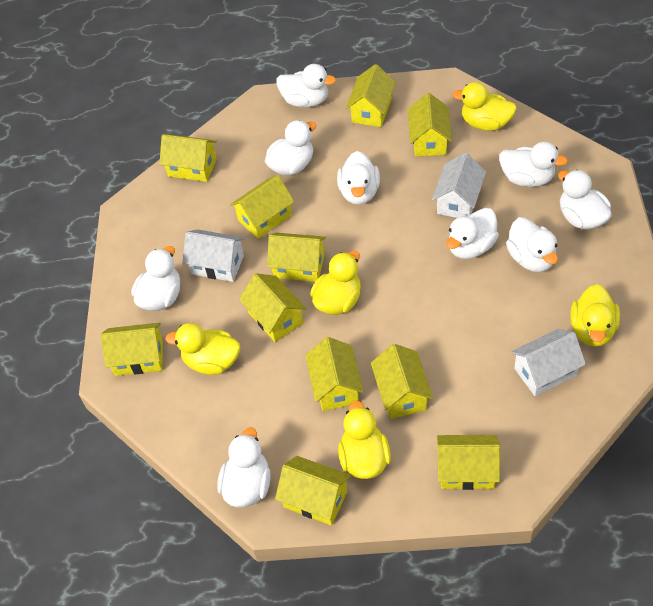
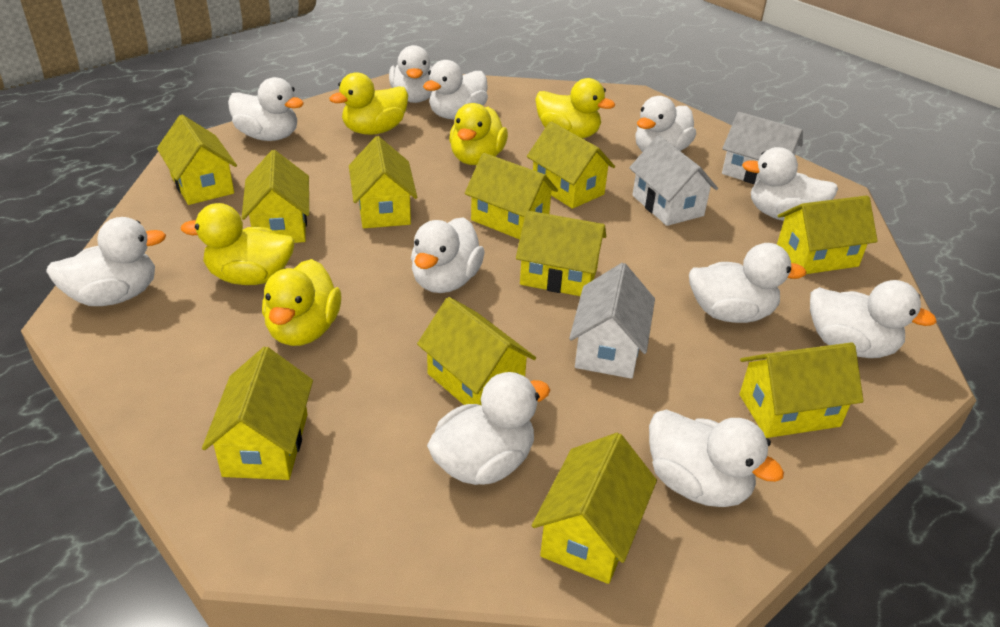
white duck: 9 -> 11

